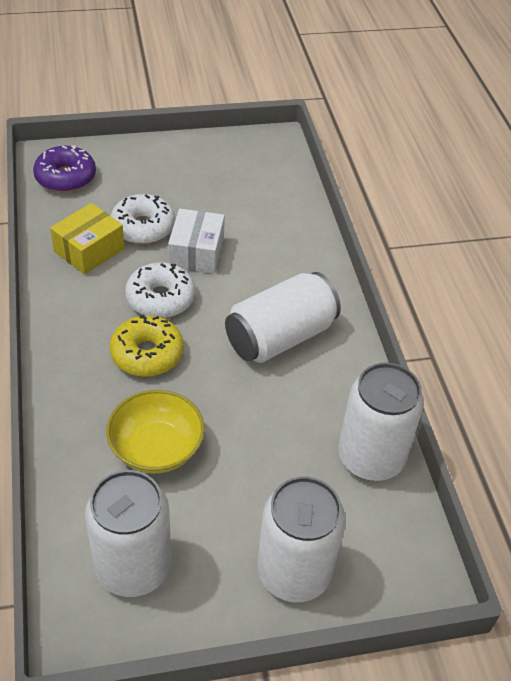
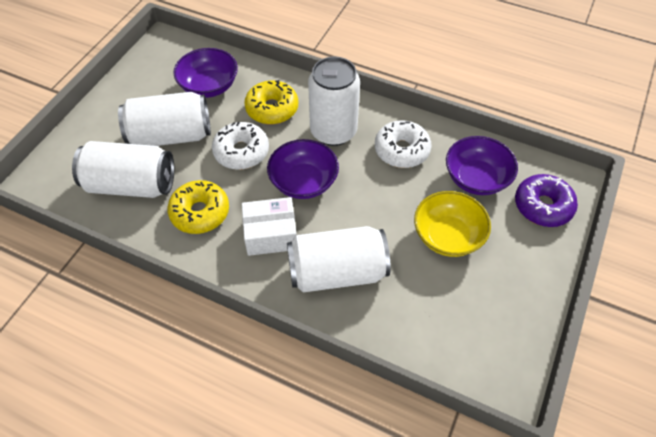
purple bowl: 0 -> 3
yellow box: 1 -> 0
yellow donut: 1 -> 2

